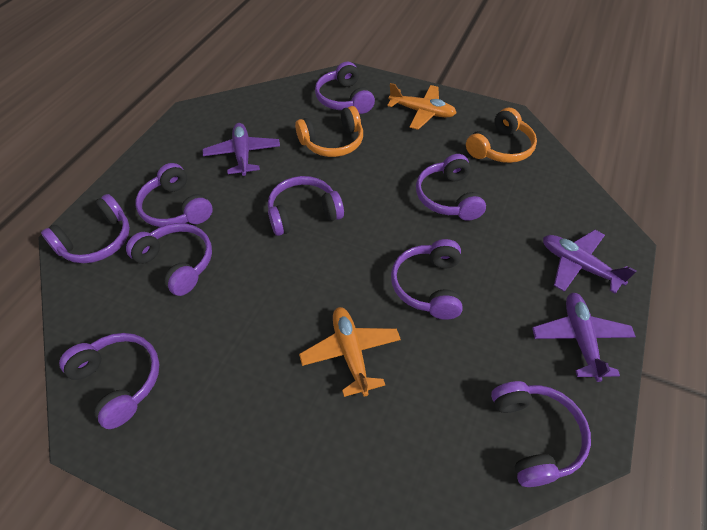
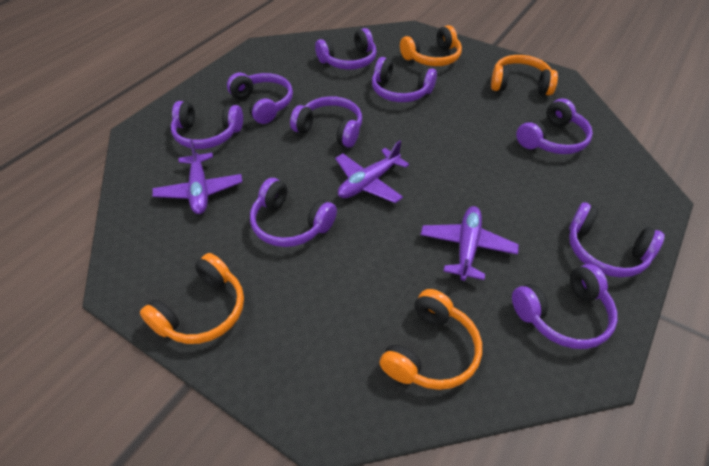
orange headphones: 2 -> 4
orange plane: 2 -> 0

